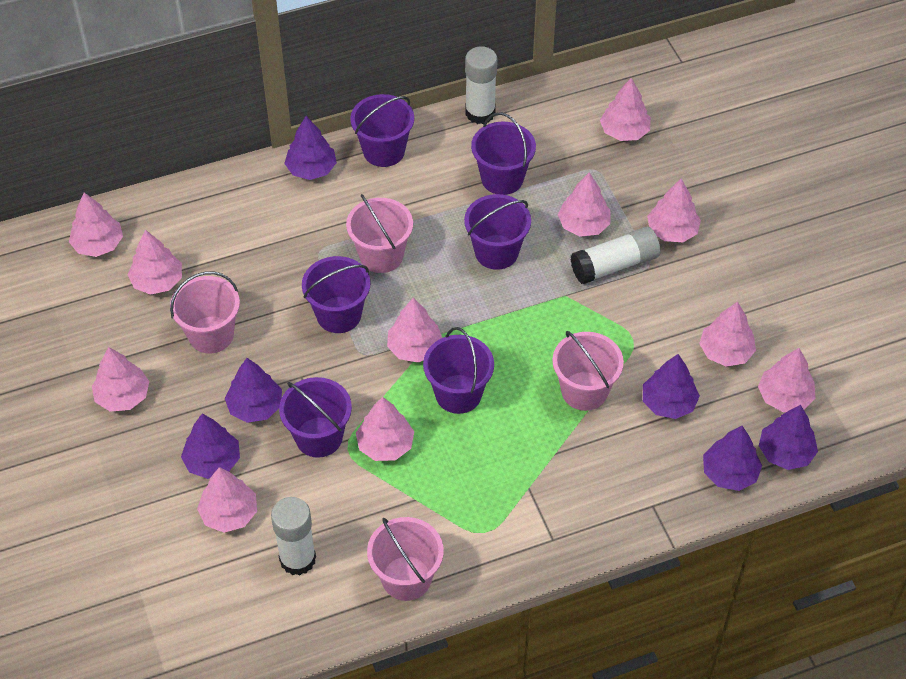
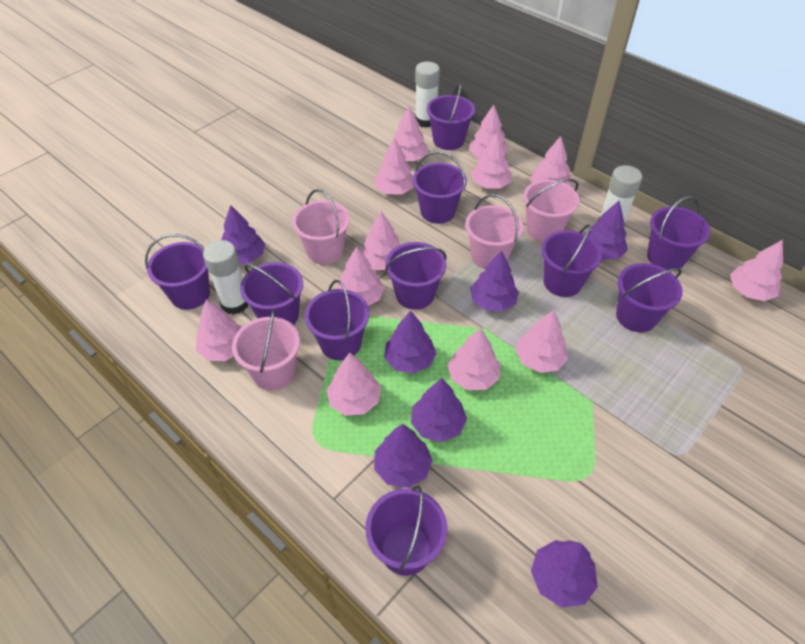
pink tree: 11 -> 12
purple bucket: 6 -> 10
purple tree: 6 -> 7

